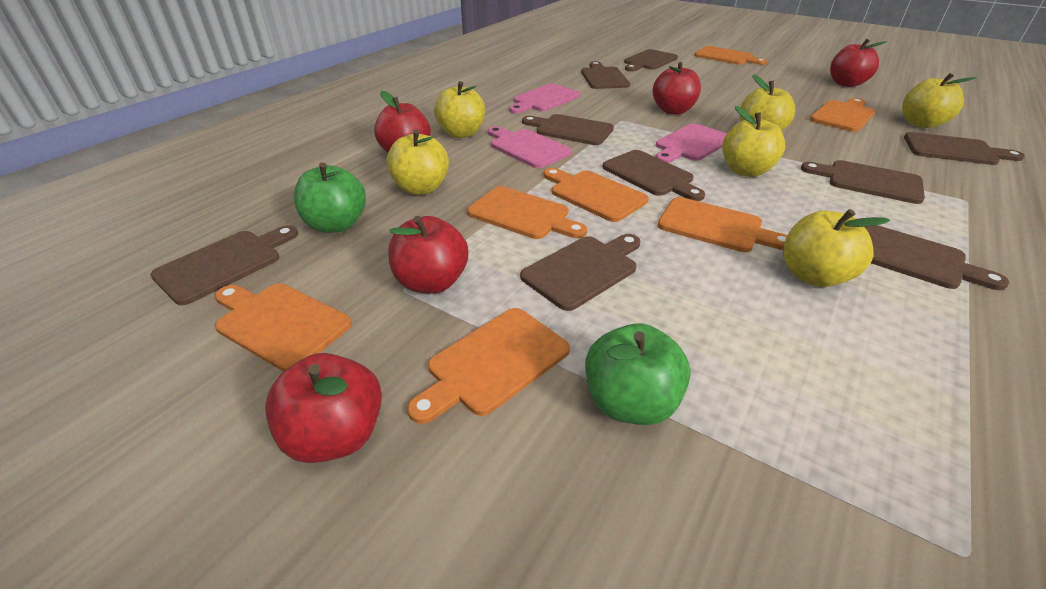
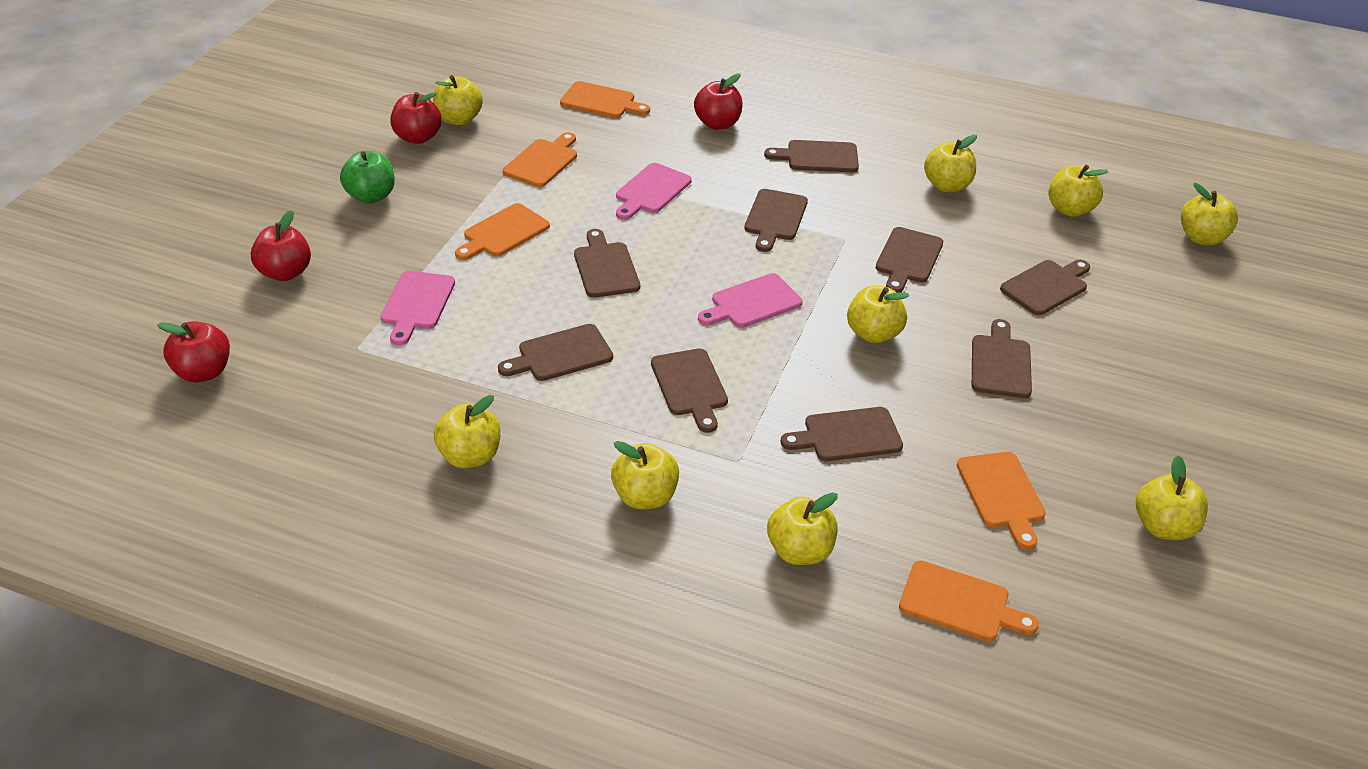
green apple: 2 -> 1
orange cutting board: 7 -> 5
red apple: 5 -> 4
yellow apple: 6 -> 9

